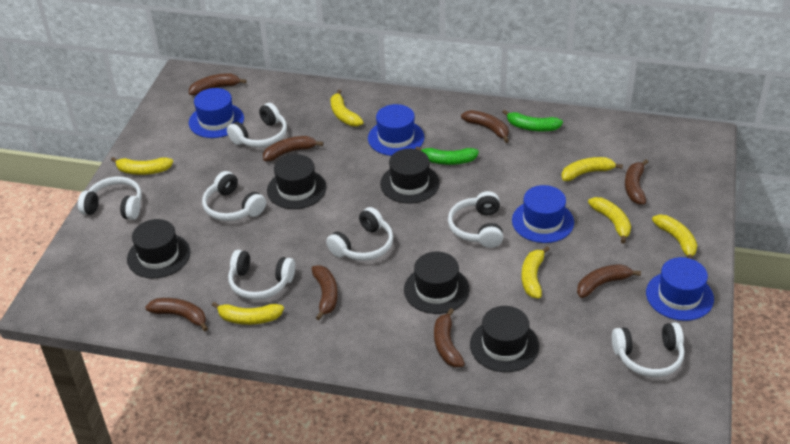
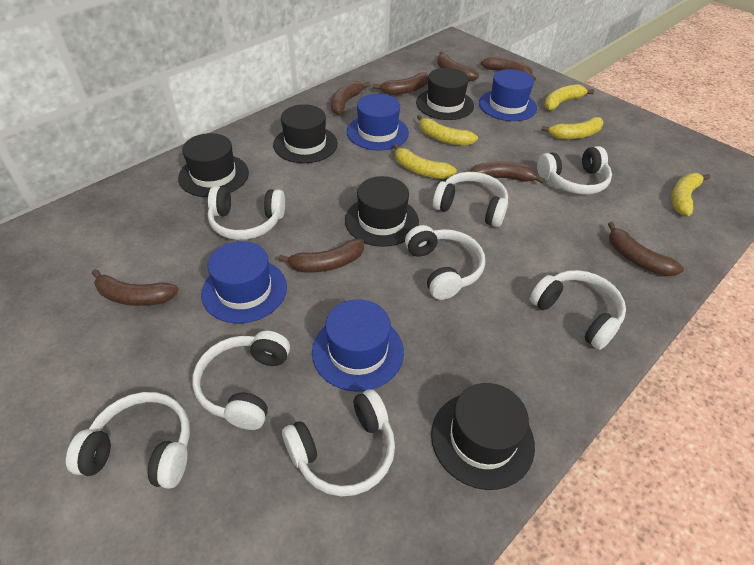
green banana: 2 -> 0
white headphones: 7 -> 8
yellow banana: 7 -> 5

